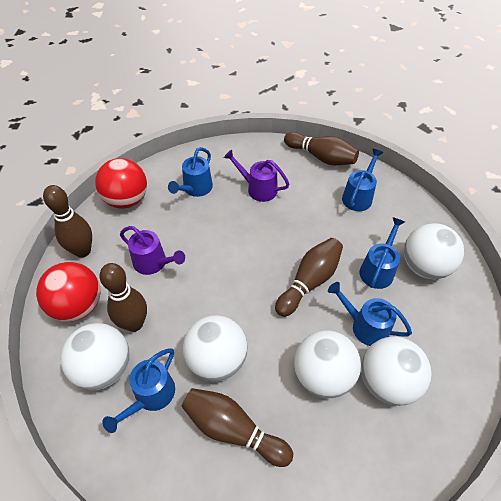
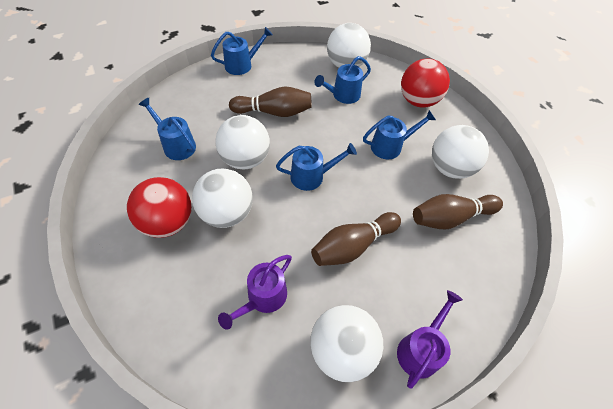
brown bowling pin: 5 -> 3

